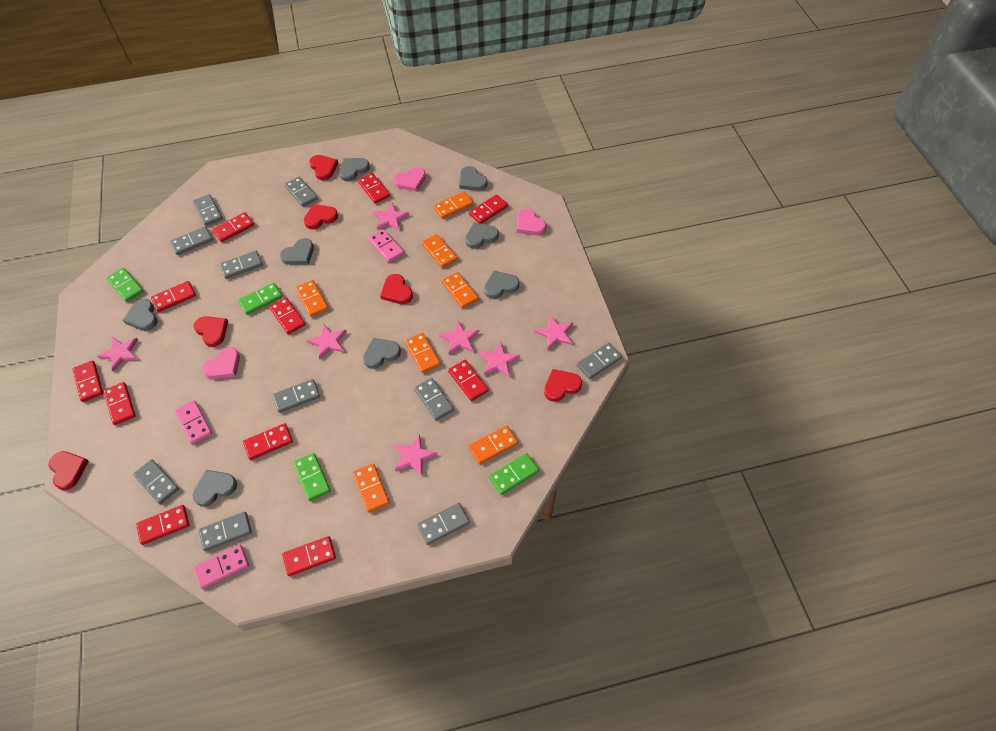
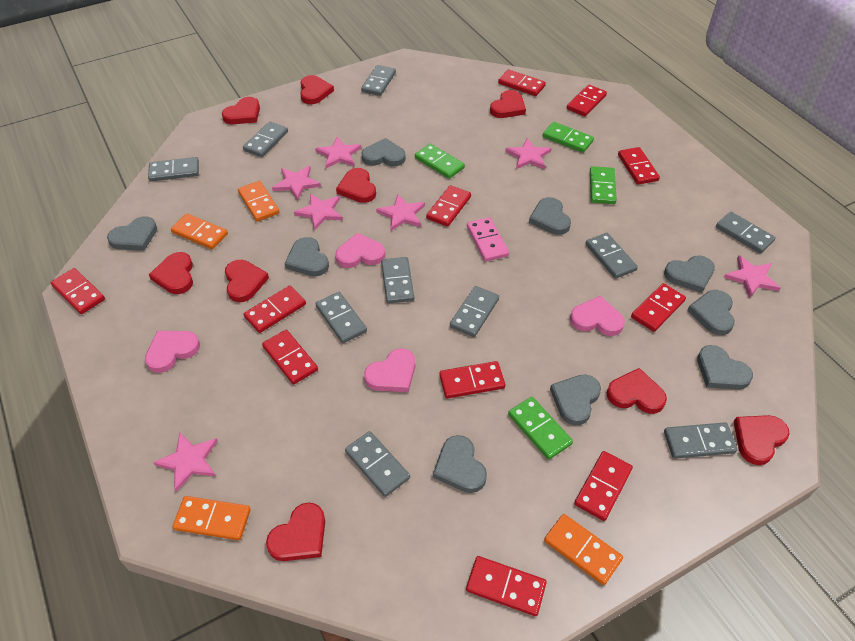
grey heart: 8 -> 9
orange domino: 7 -> 4
pink domino: 3 -> 1
pink heart: 3 -> 4
red heart: 6 -> 9

